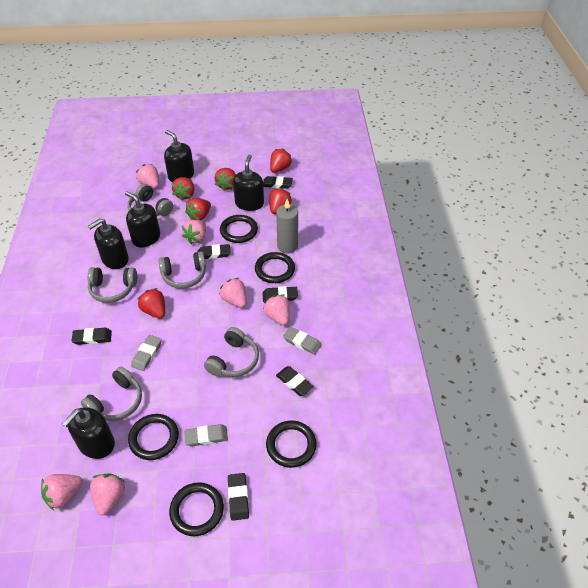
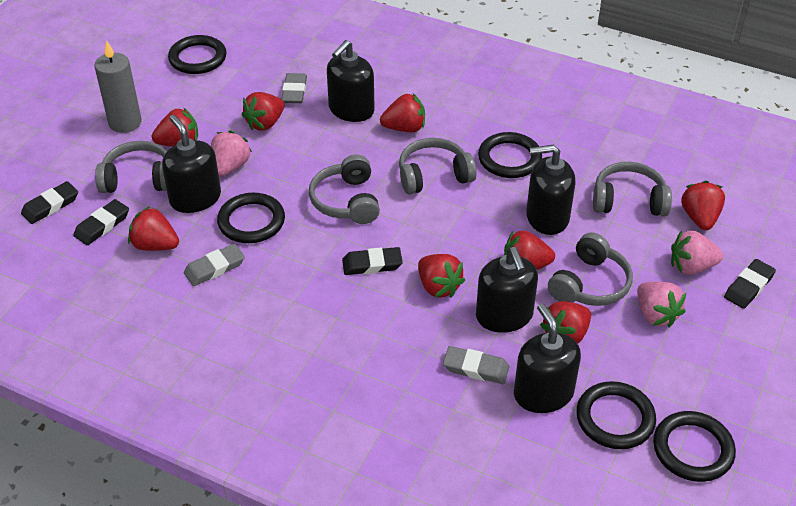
black eraser: 6 -> 4
pink strawberry: 6 -> 3
red strawberry: 6 -> 8

